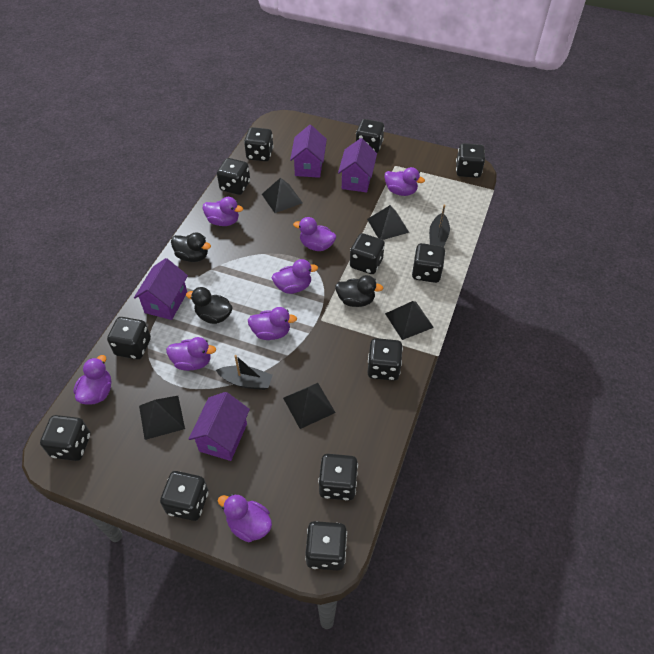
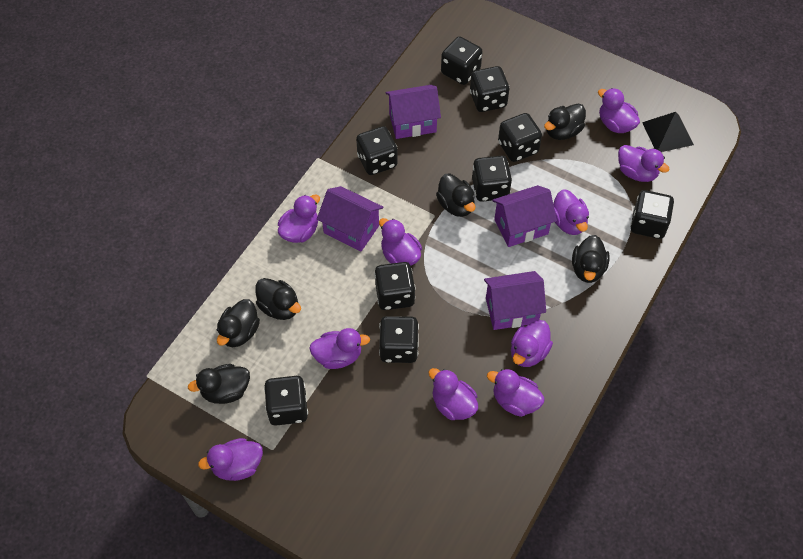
black boat: 2 -> 0
black dice: 12 -> 9
black duck: 3 -> 6
black pyramid: 5 -> 1
purple duck: 8 -> 10

